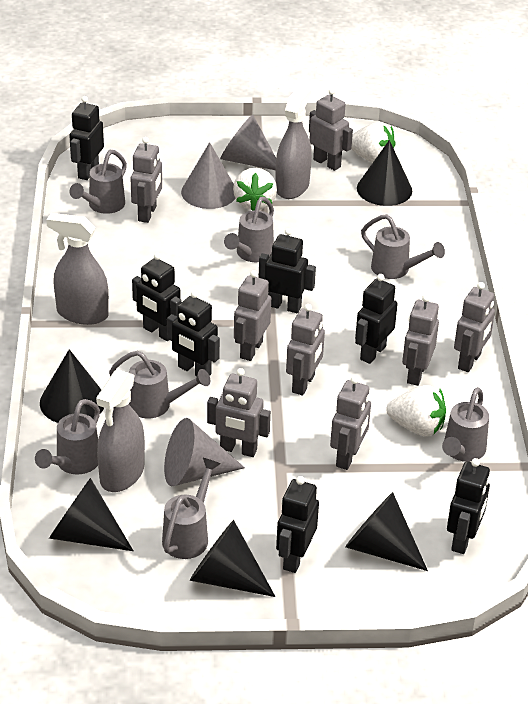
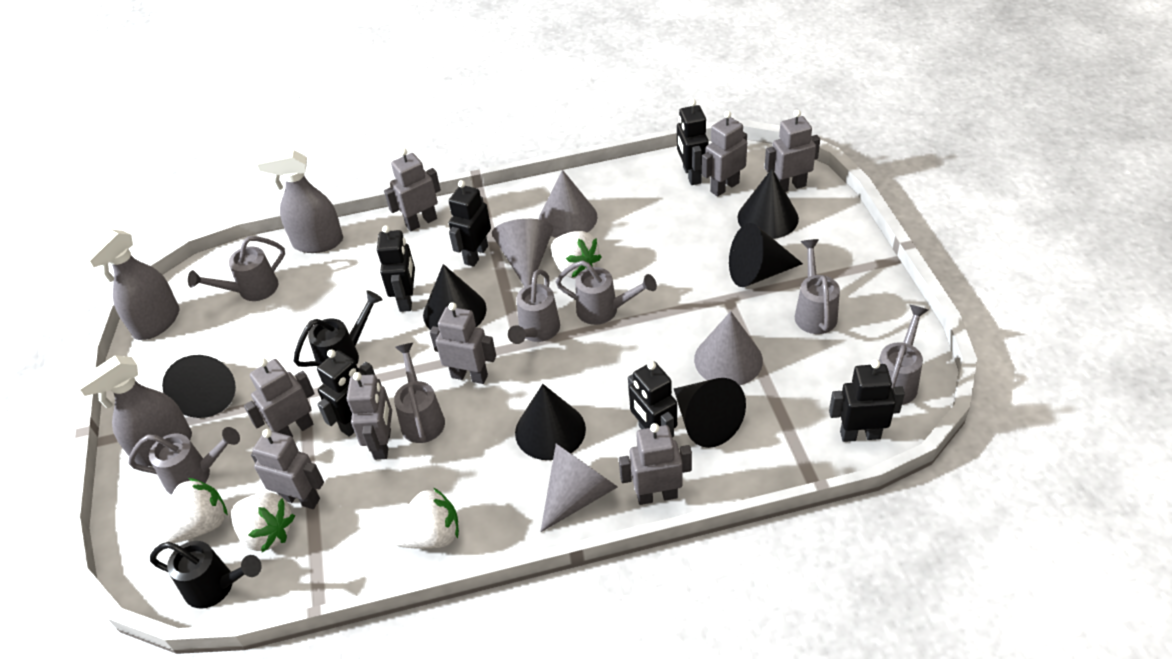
black cone: 5 -> 6
black robot: 7 -> 6
black watering can: 0 -> 2
grey cone: 3 -> 4
white strawberry: 3 -> 4

